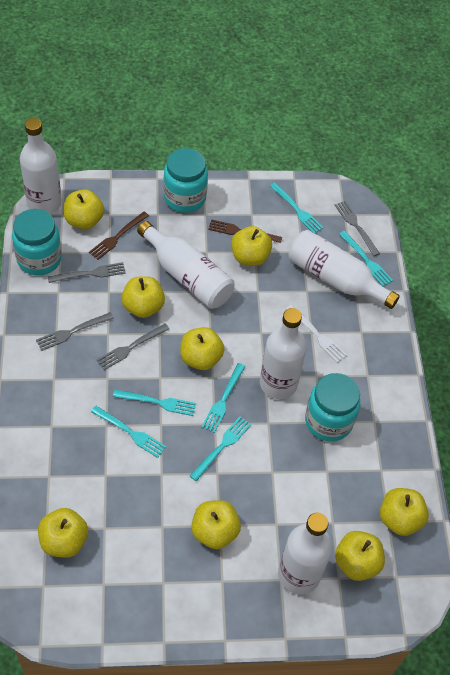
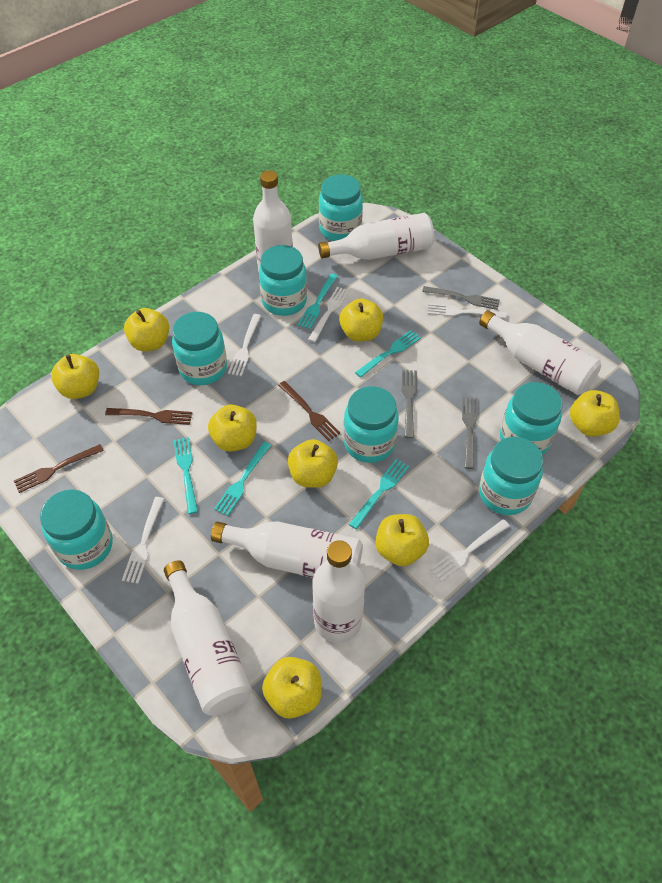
brown fork: 2 -> 3
grey fork: 4 -> 3
turquoise fork: 6 -> 5
turquoise jar: 3 -> 7
white bottle: 5 -> 6
white fork: 1 -> 5

